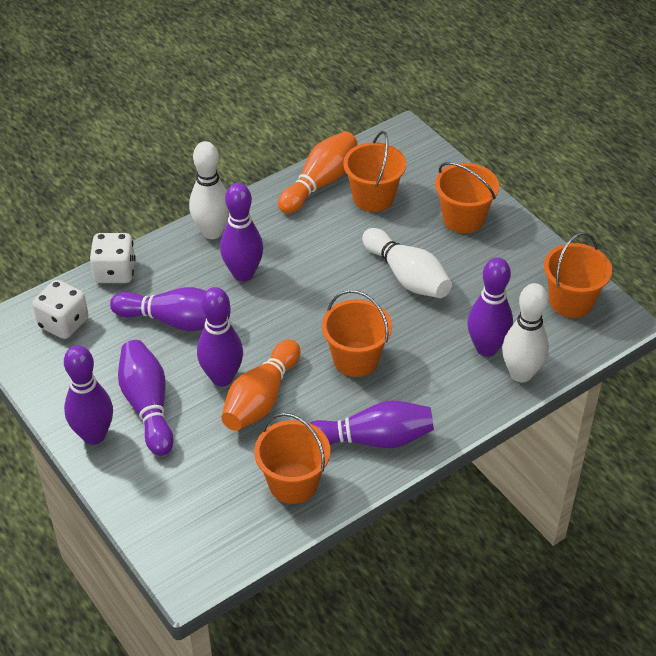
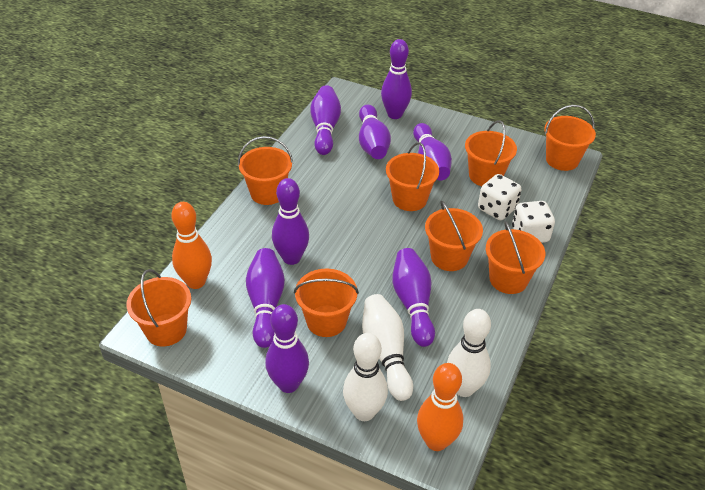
orange bucket: 5 -> 8
purple bowling pin: 7 -> 8

